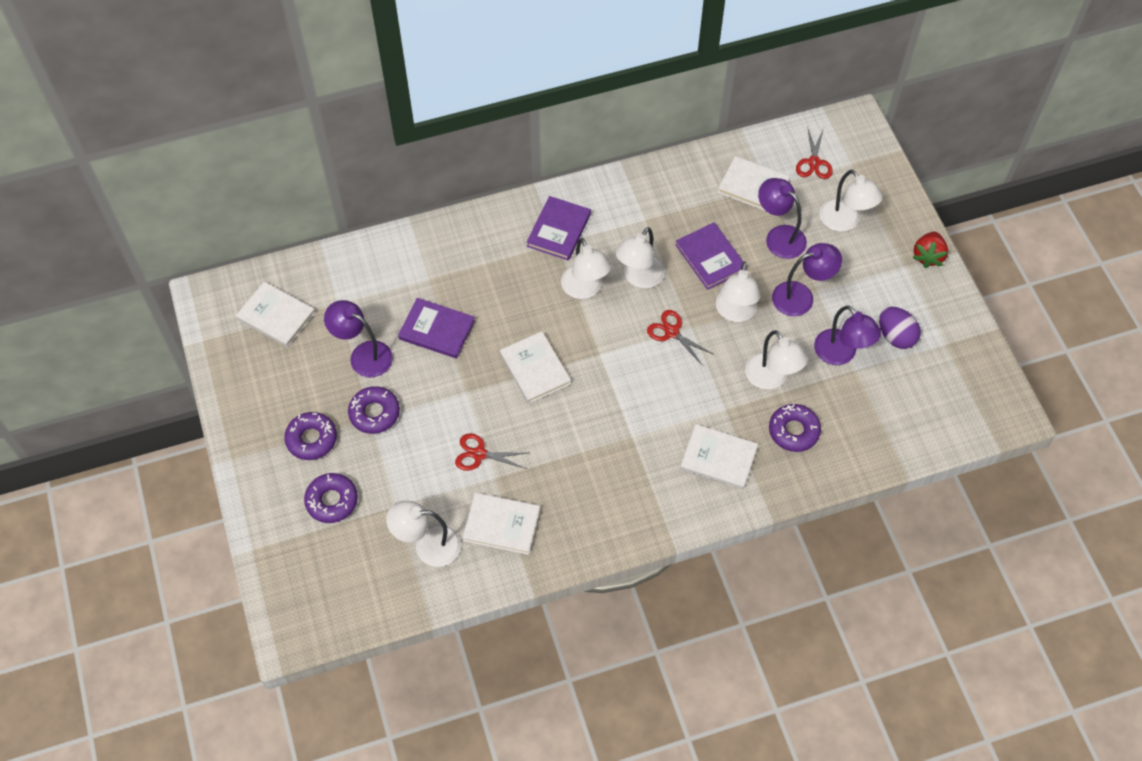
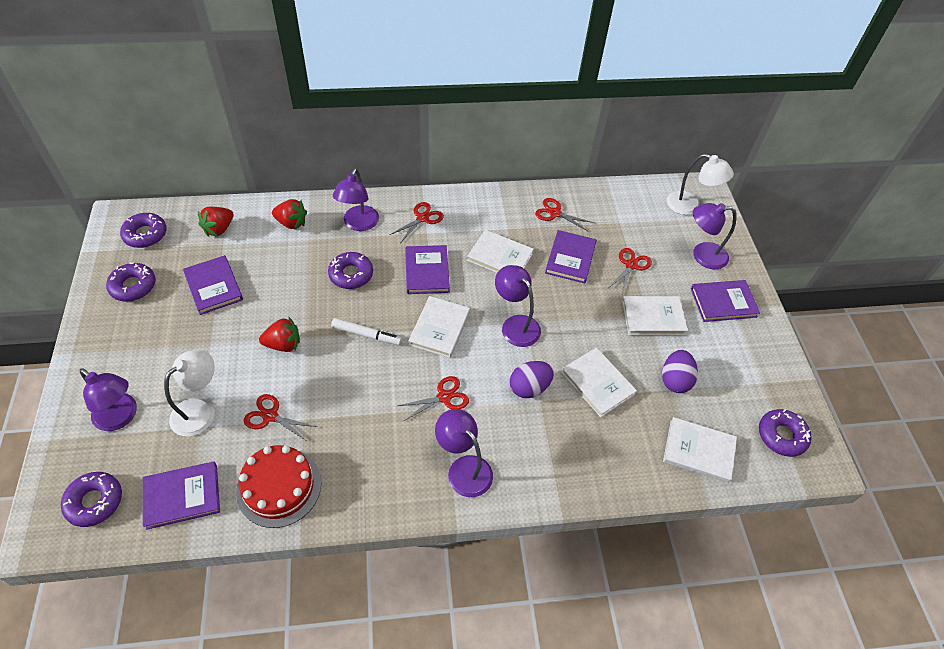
purple book: 3 -> 5
purple donut: 4 -> 5
purple egg: 1 -> 2
purple lamp: 4 -> 5
red cake: 0 -> 1
red scissors: 3 -> 5
red strawberry: 1 -> 3
white lamp: 6 -> 2
white marker: 0 -> 1

